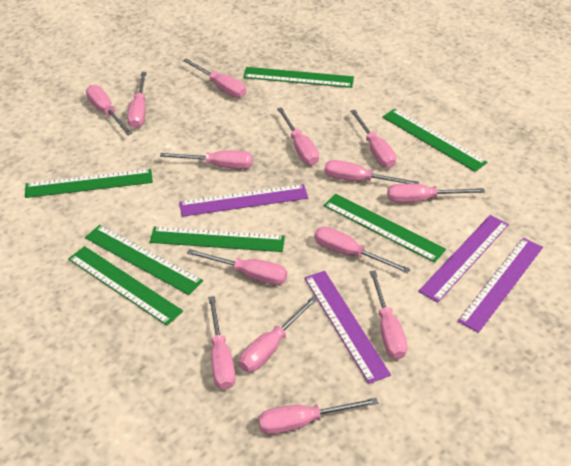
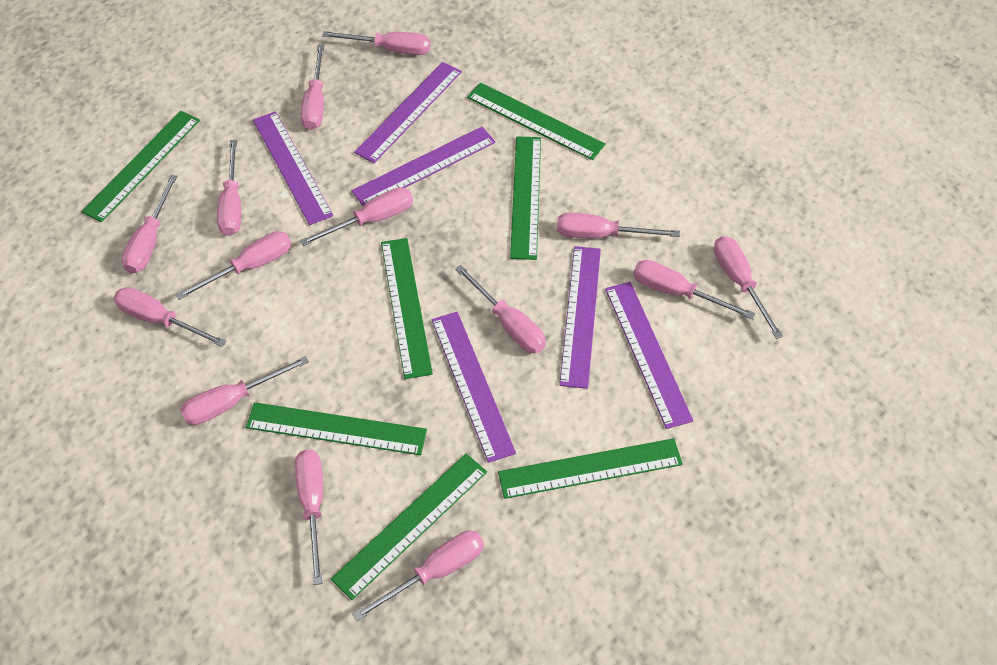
purple ruler: 4 -> 6

